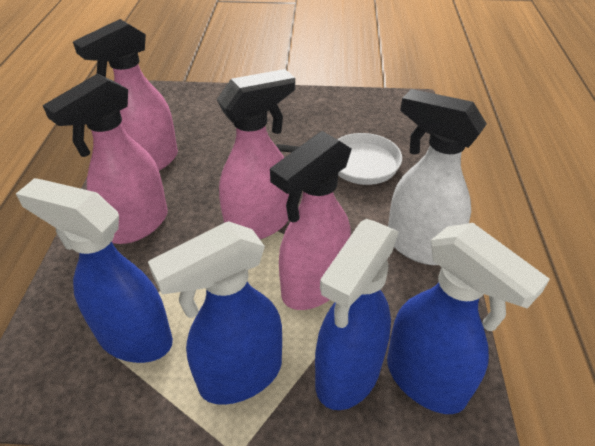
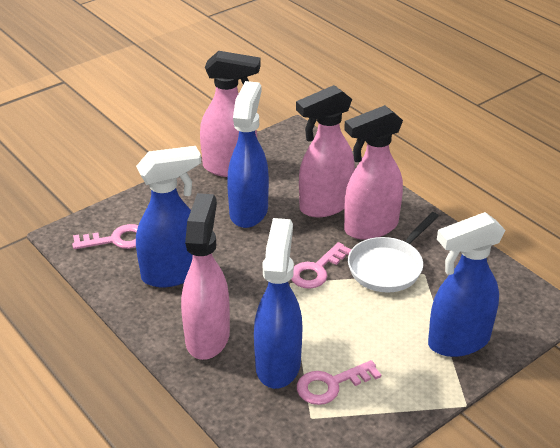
pink key: 0 -> 3
white spray bottle: 1 -> 0

